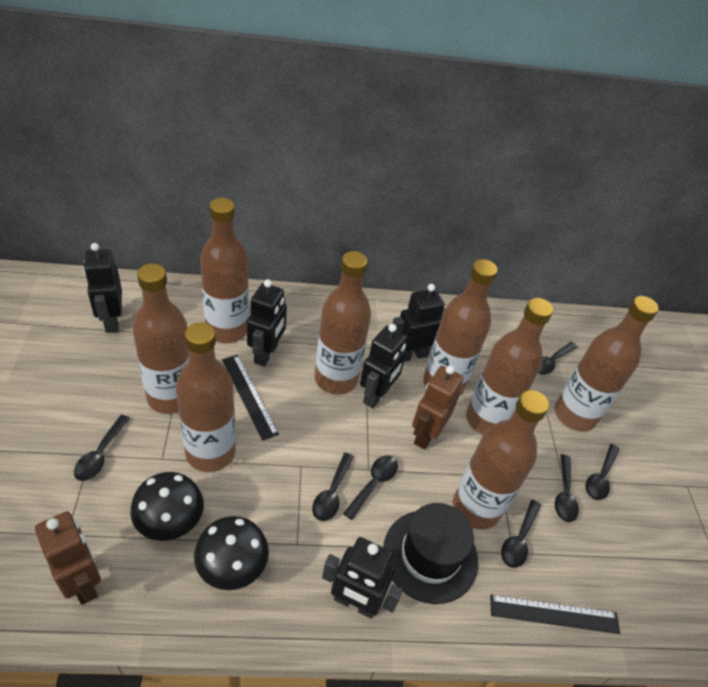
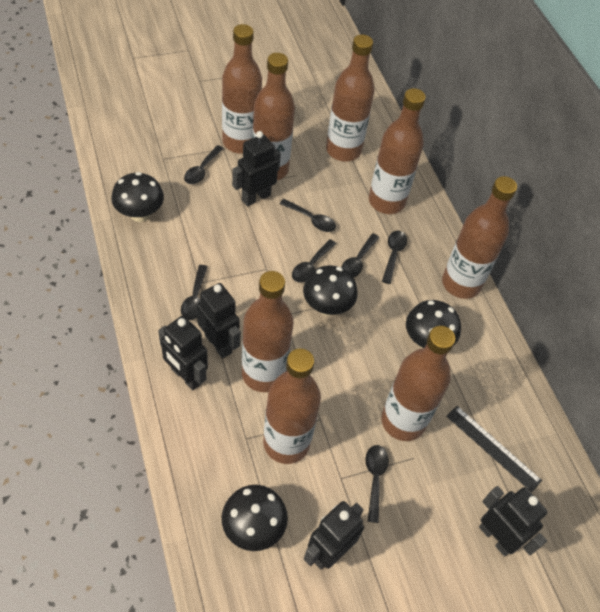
black hat: 1 -> 0
black mushroom: 2 -> 4
black ruler: 2 -> 1
brown robot: 2 -> 0

